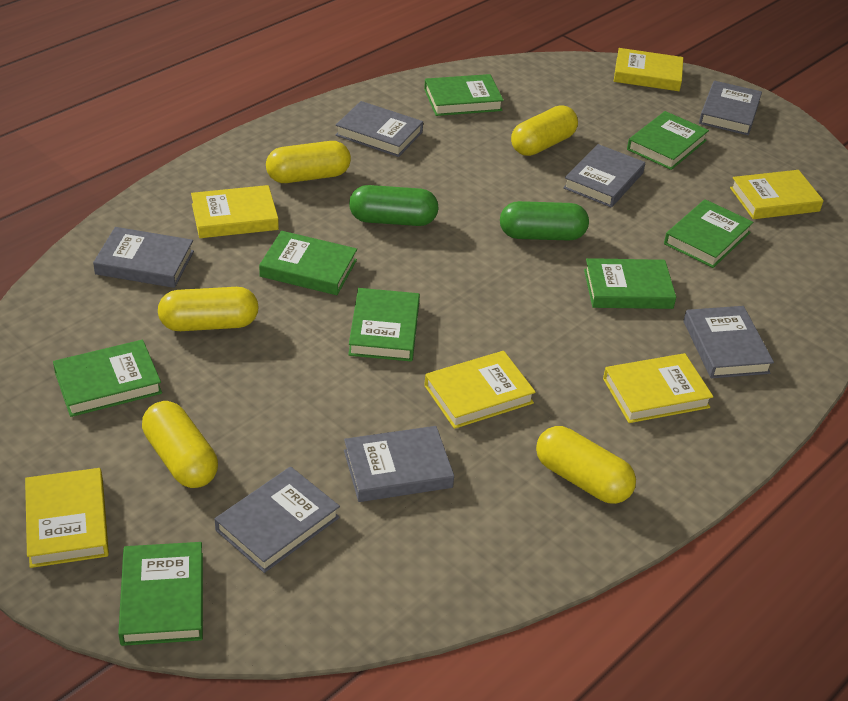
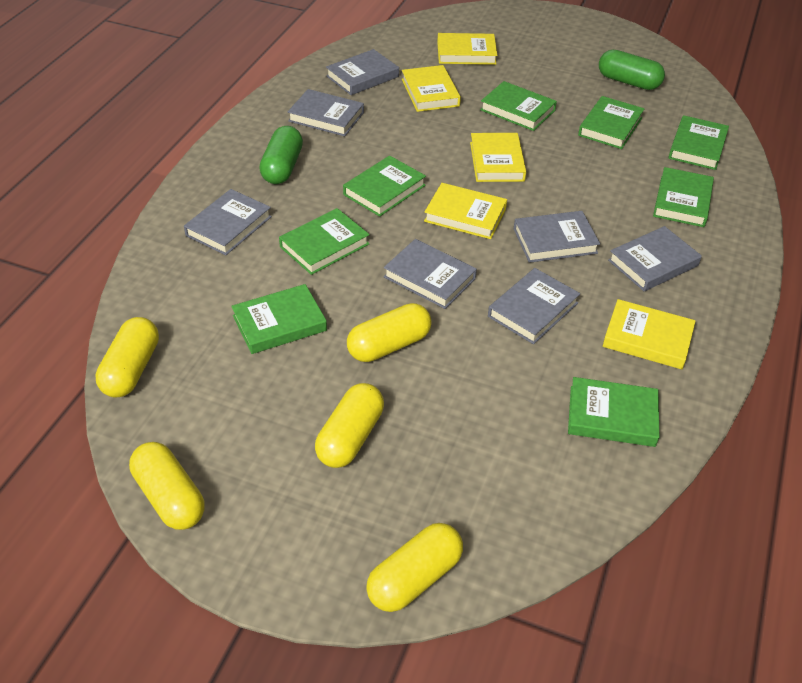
yellow book: 6 -> 5

